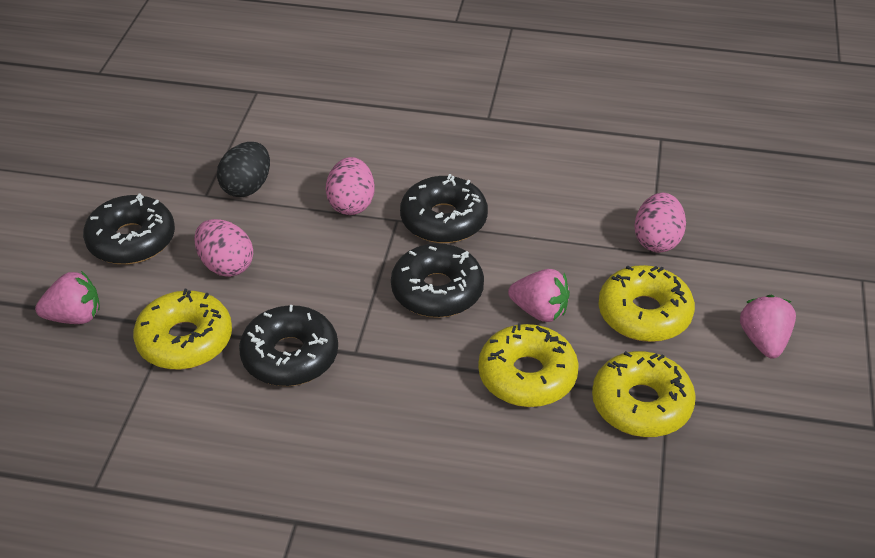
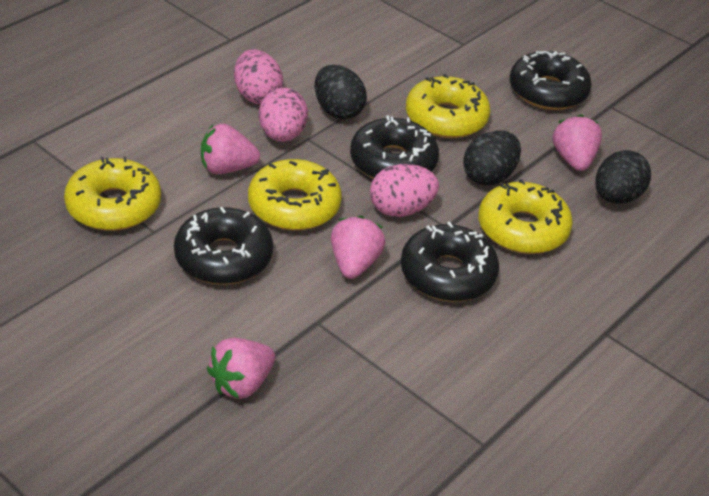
black egg: 1 -> 3
pink strawberry: 3 -> 4

